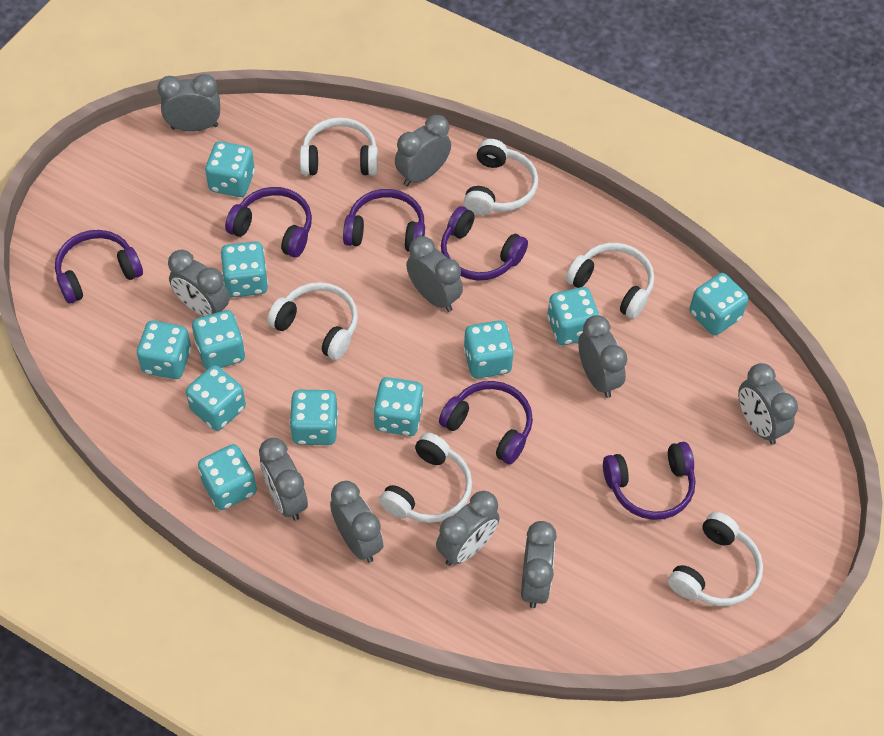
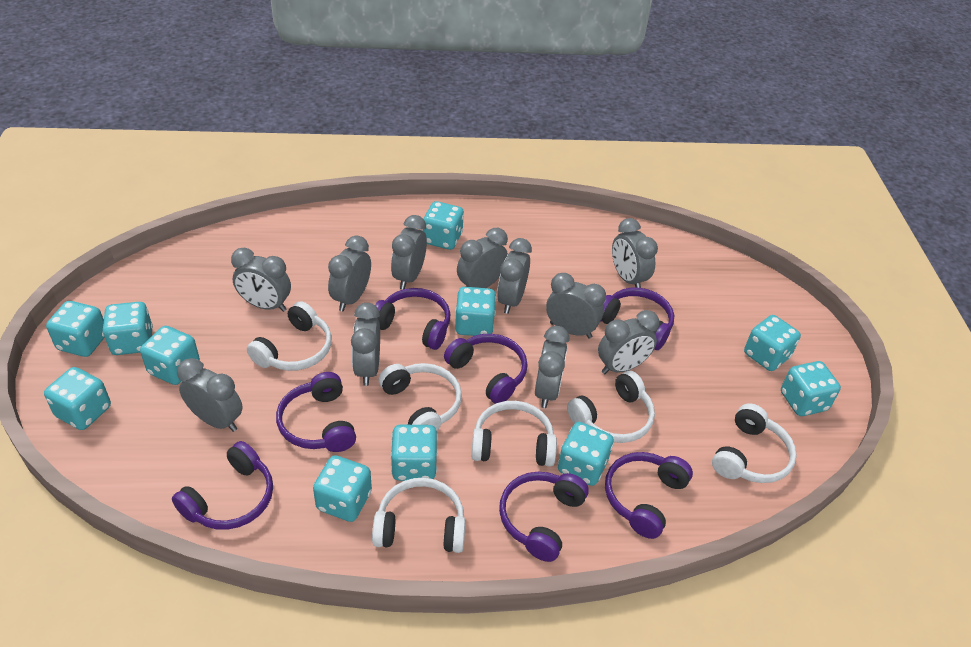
grey clock: 10 -> 11
purple headphones: 6 -> 7

